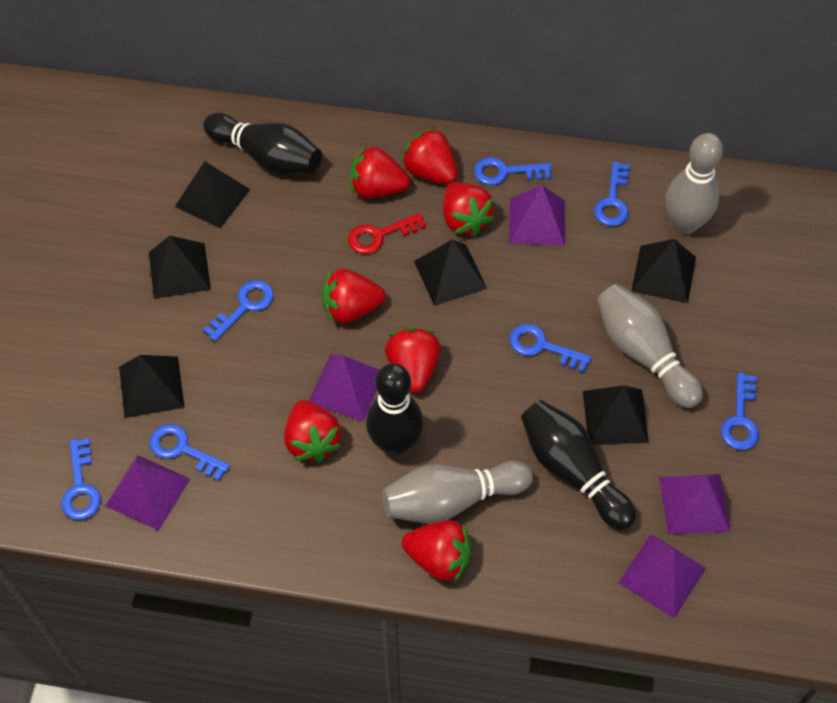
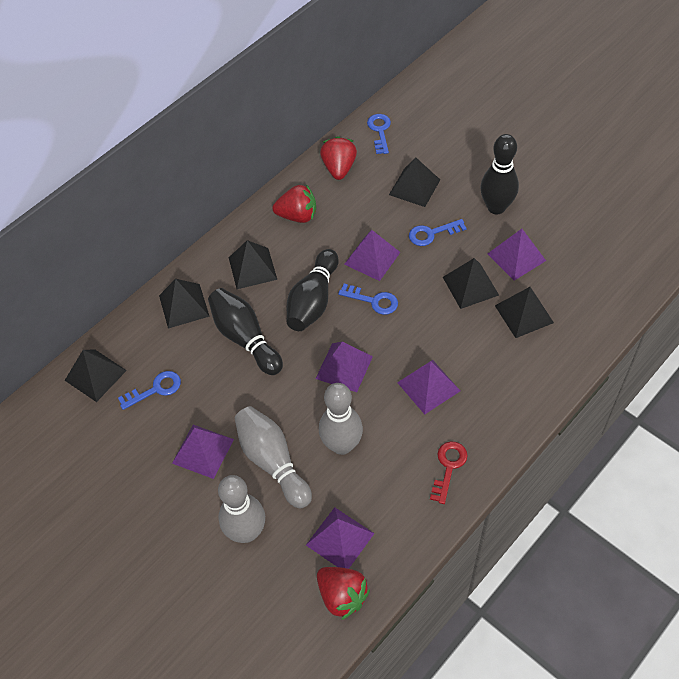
blue key: 7 -> 4
purple pyramid: 5 -> 6
red strawberry: 7 -> 3

